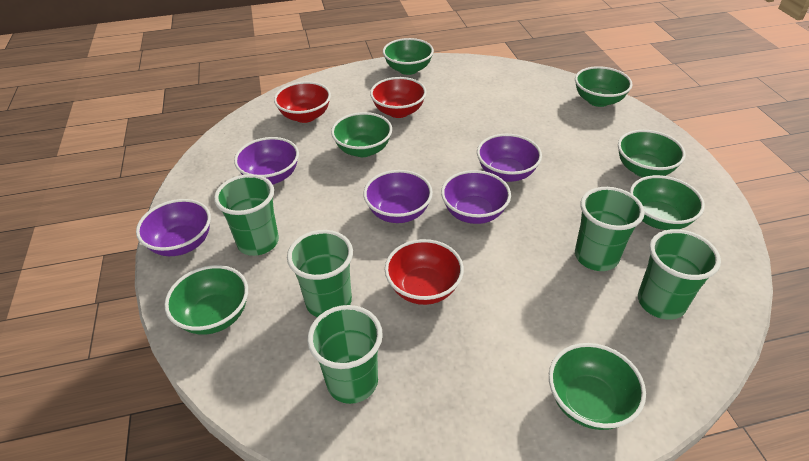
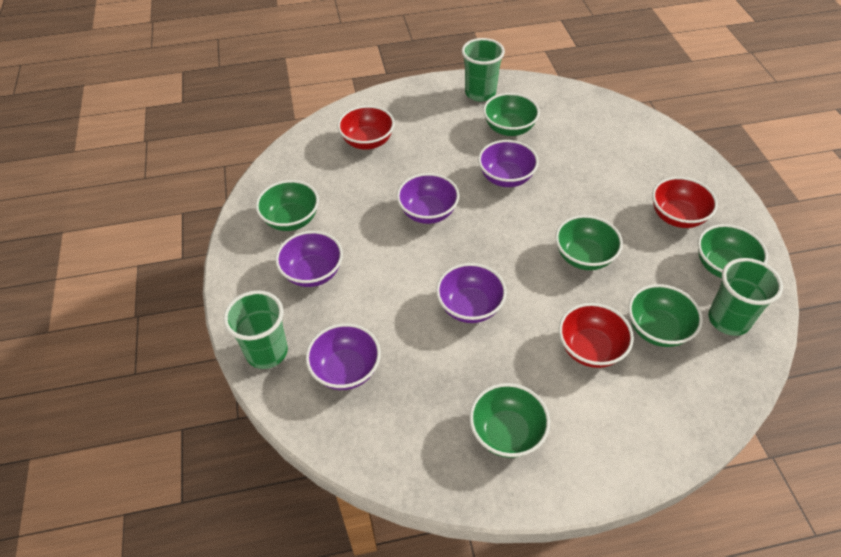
green bowl: 7 -> 6
green cup: 5 -> 3

